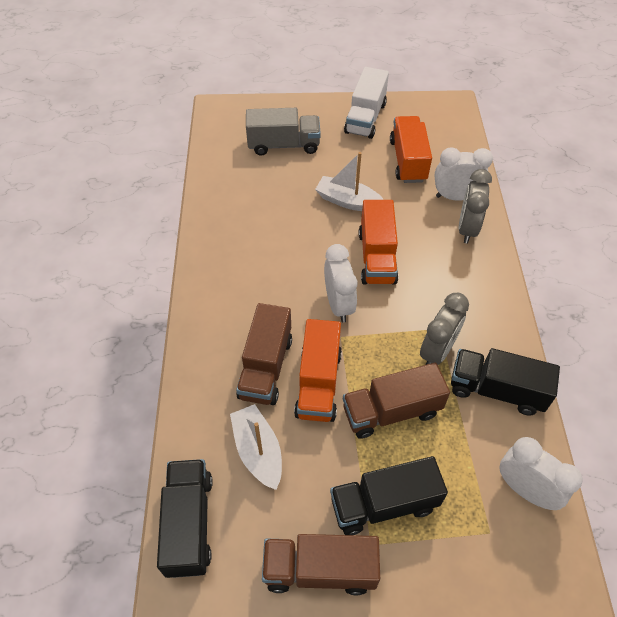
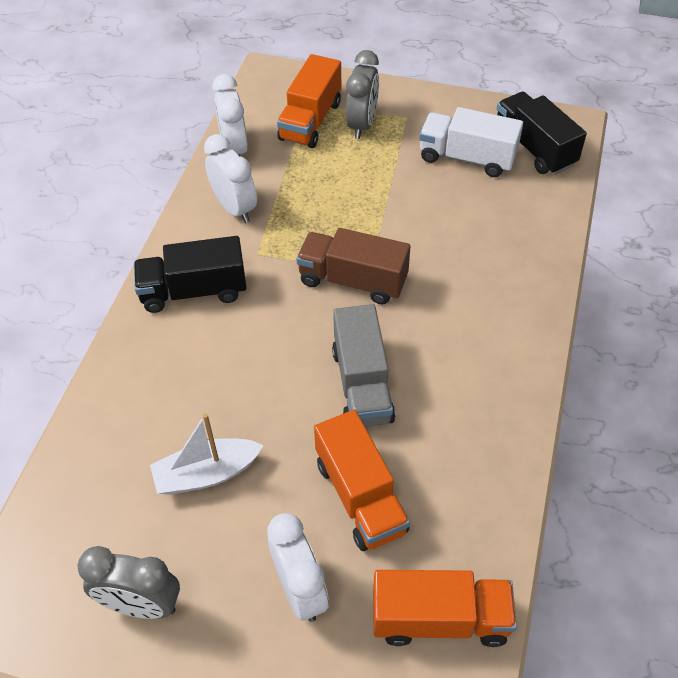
black truck: 3 -> 2
brown truck: 3 -> 1
white boat: 2 -> 1

